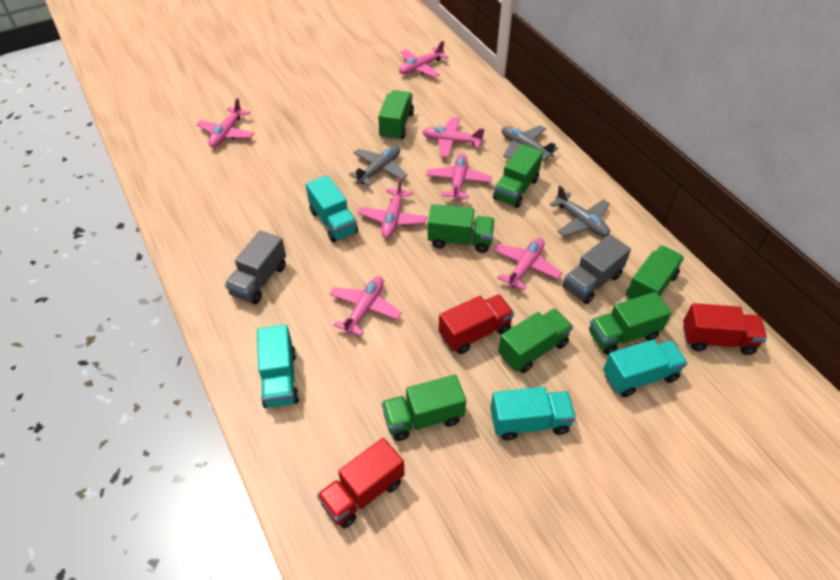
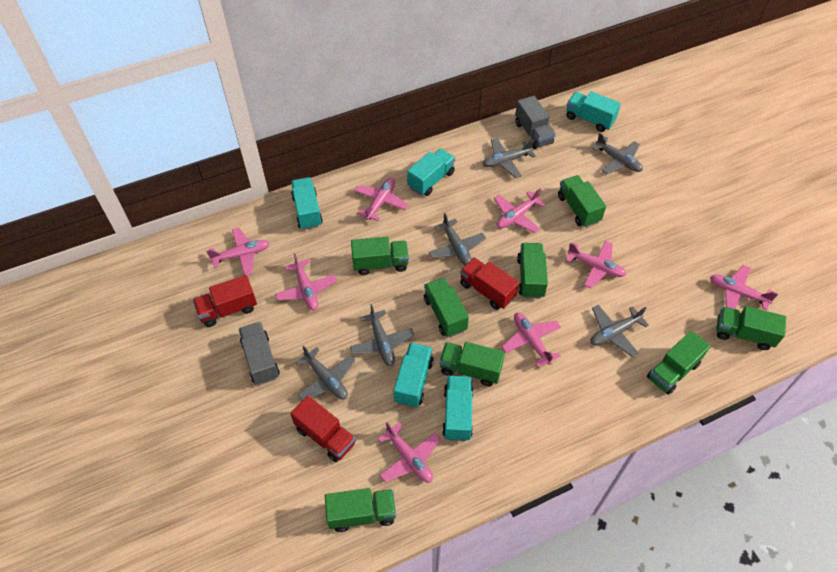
green truck: 7 -> 8
grey plane: 3 -> 6
pink plane: 7 -> 8
turquoise truck: 4 -> 5

